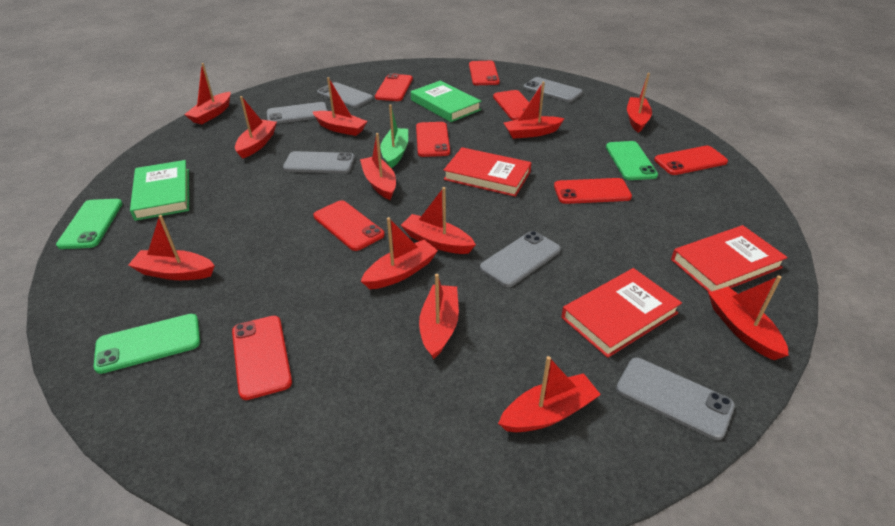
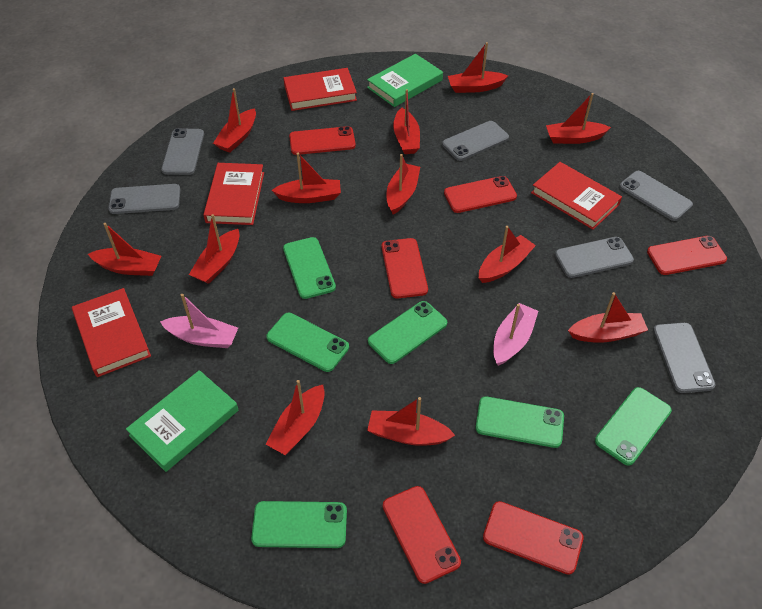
green boat: 1 -> 0
green phone: 3 -> 6
pink boat: 0 -> 2
red book: 3 -> 4
red phone: 8 -> 6

